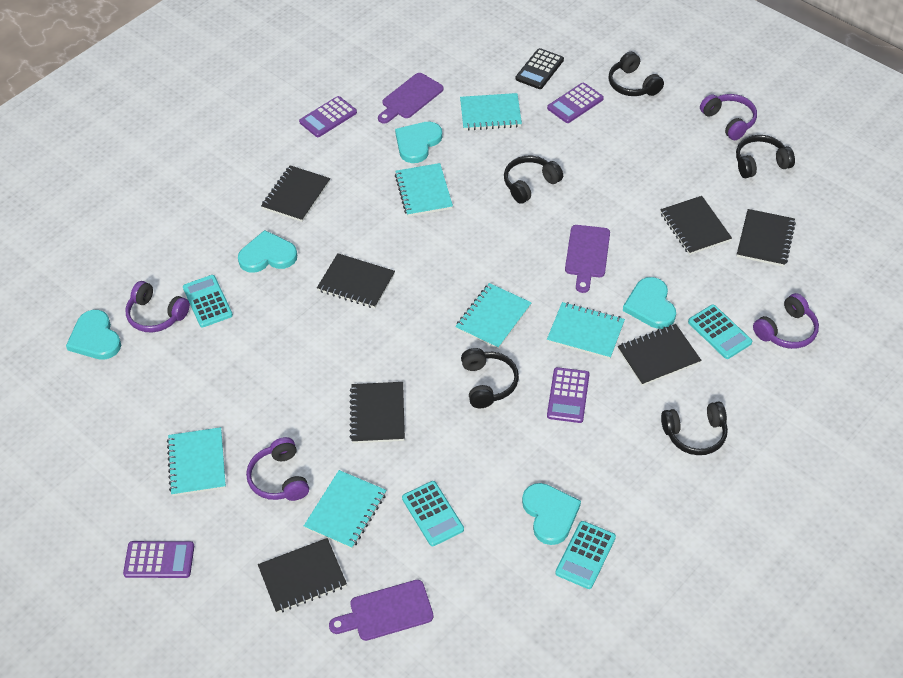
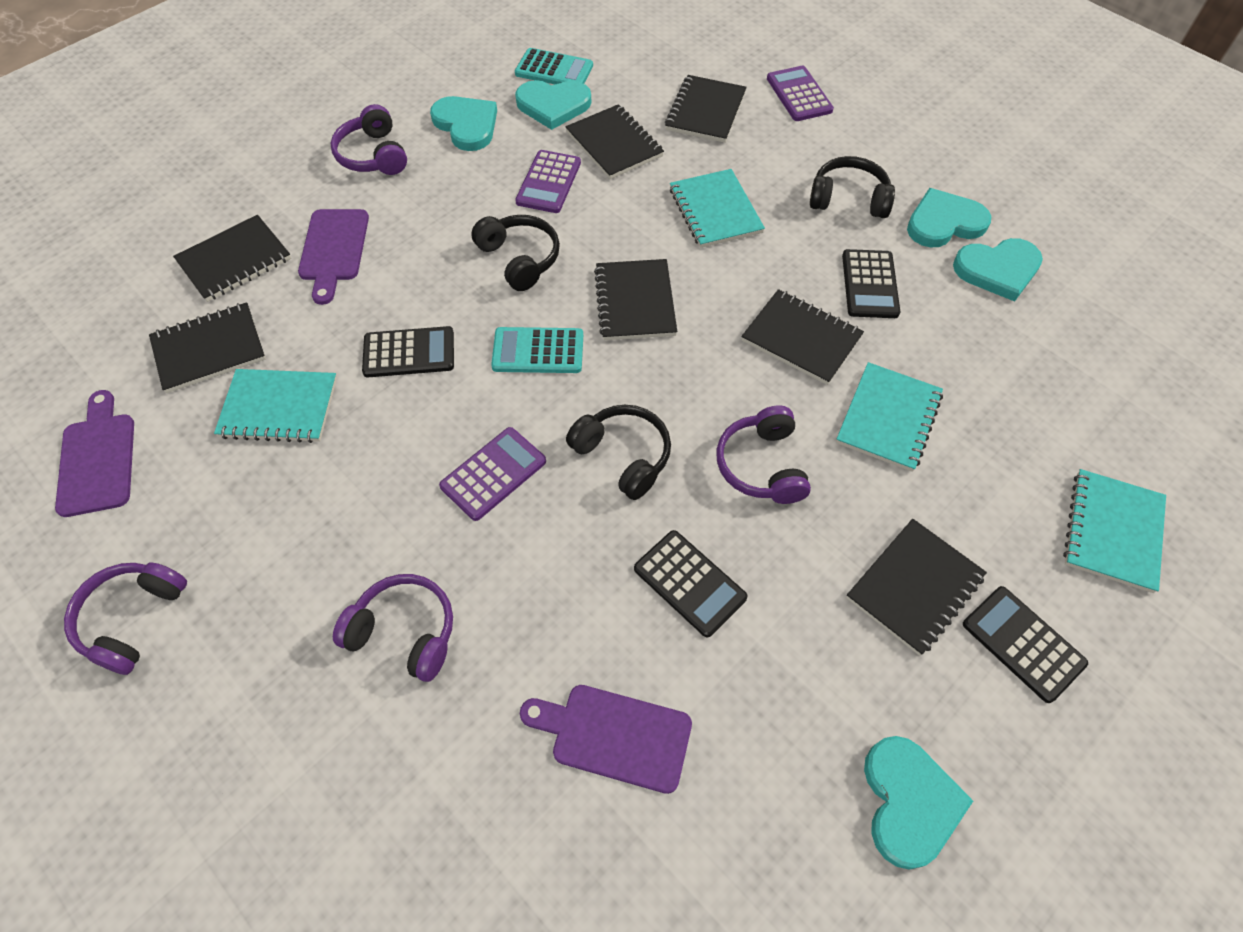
black calculator: 1 -> 4
black headphones: 5 -> 3
purple calculator: 4 -> 3
turquoise calculator: 4 -> 2
turquoise notebook: 6 -> 4

